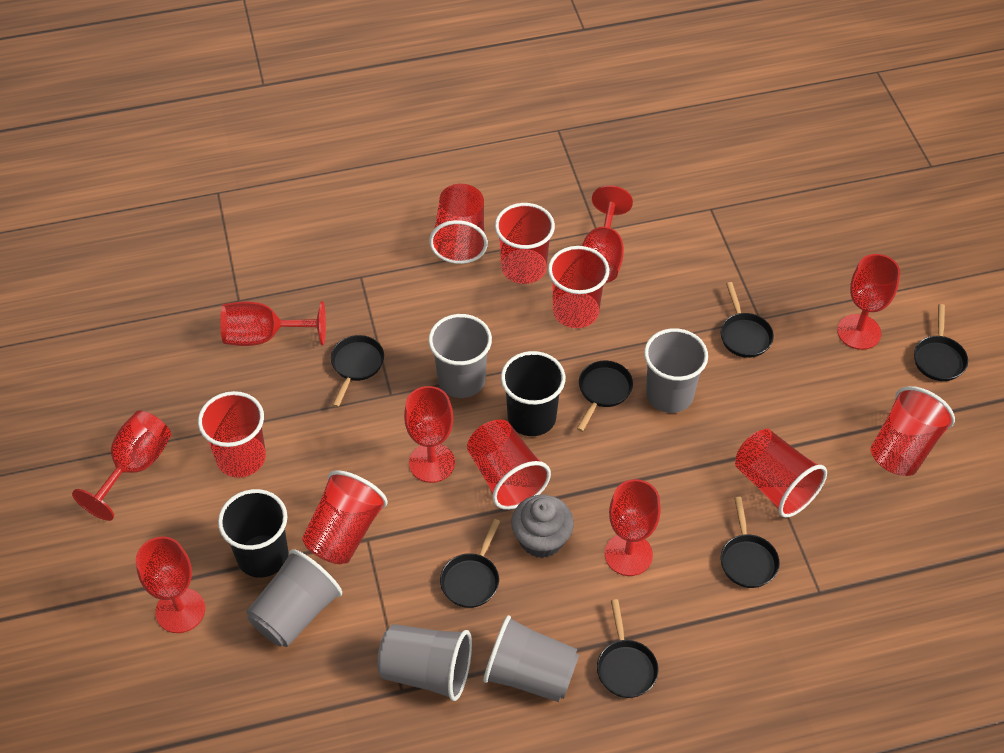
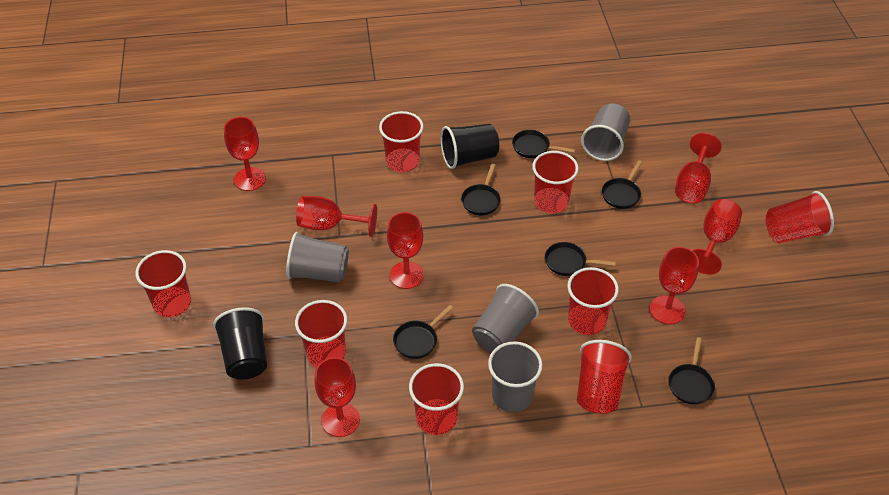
black pan: 7 -> 6
grey cup: 5 -> 4
grey cupcake: 1 -> 0

